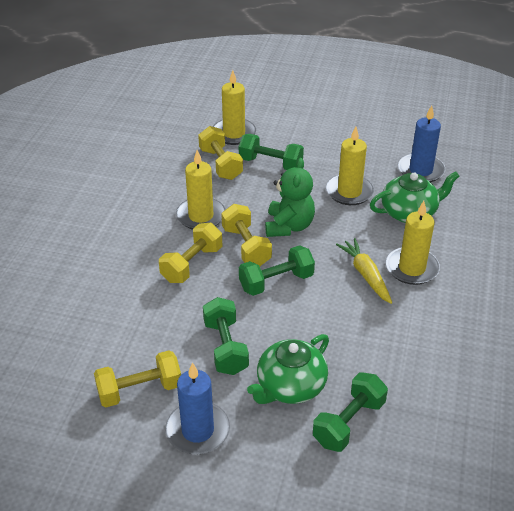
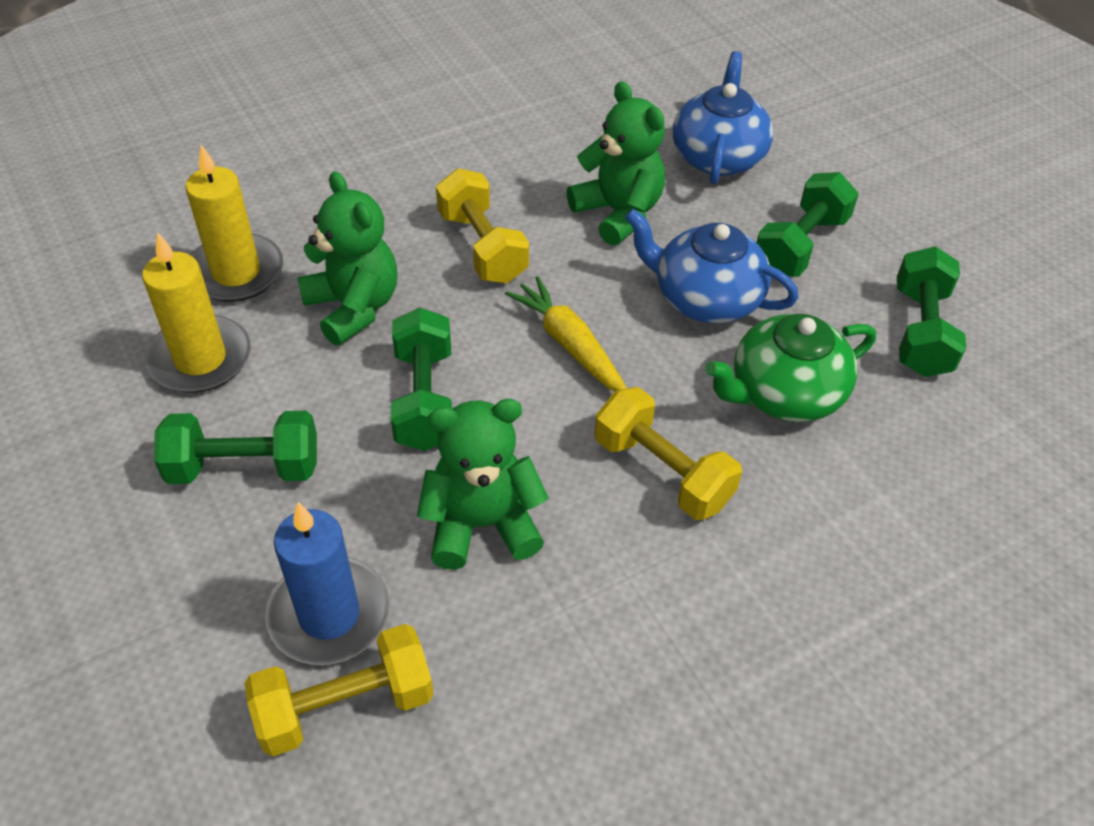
blue candle: 2 -> 1
blue teapot: 0 -> 2
green teapot: 2 -> 1
green teddy bear: 1 -> 3
yellow candle: 4 -> 2
yellow dumbbell: 4 -> 3

